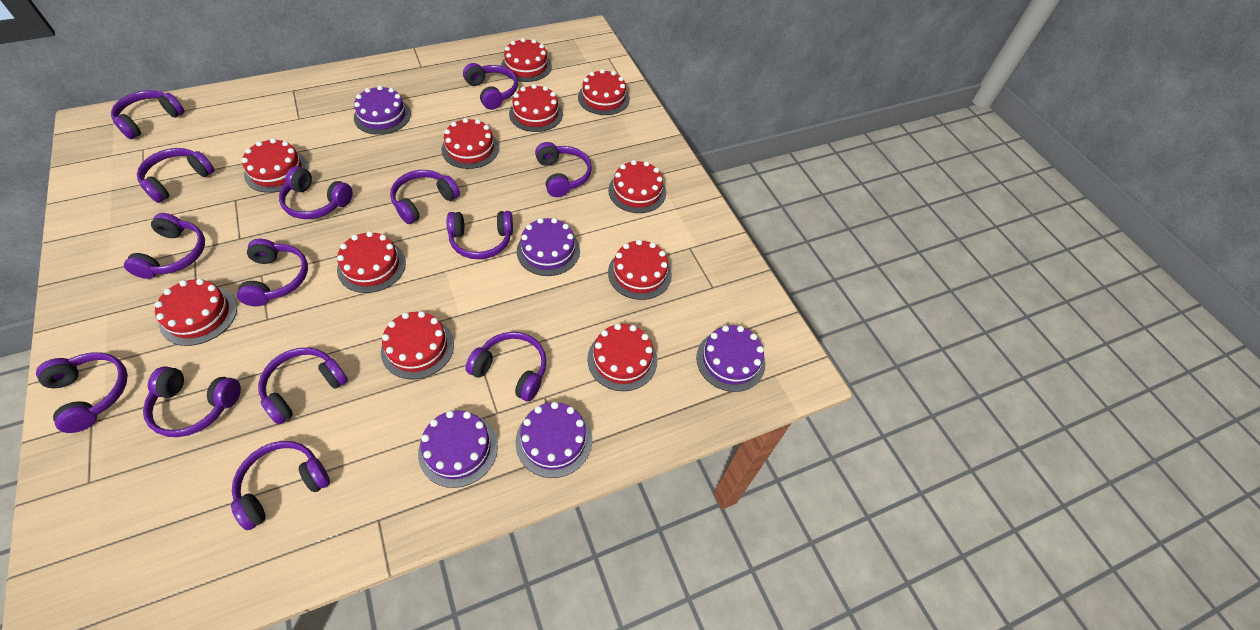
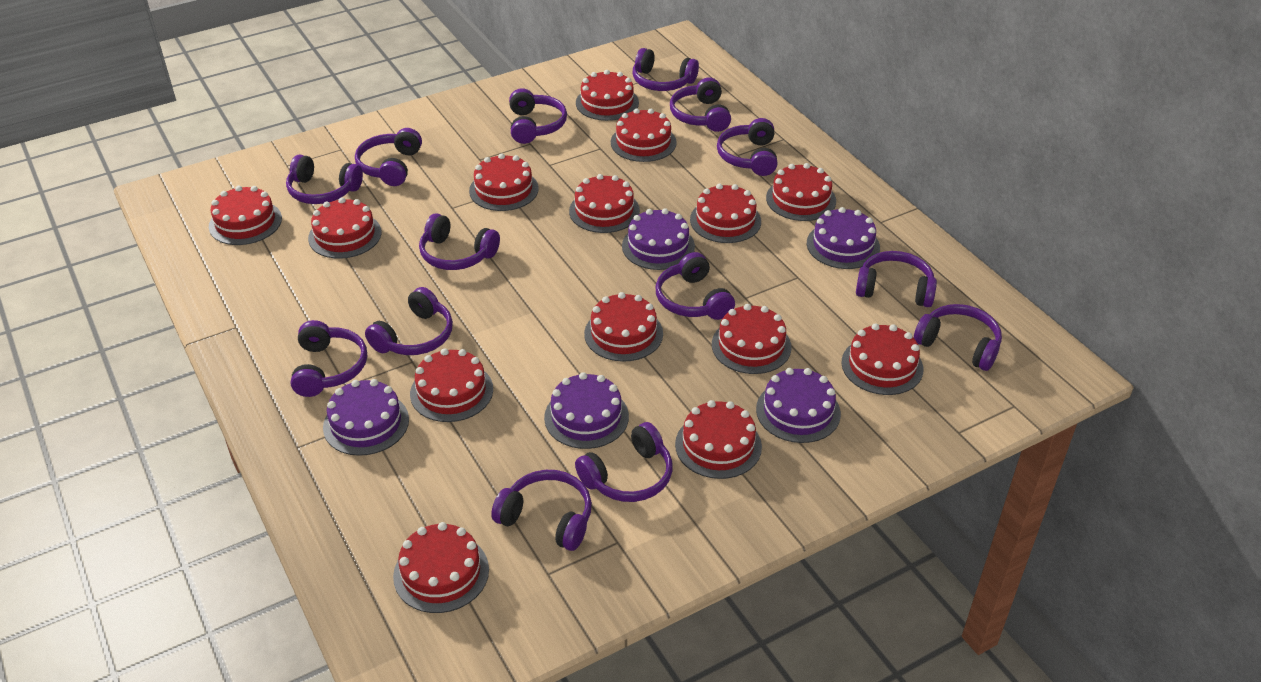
red cake: 11 -> 14

